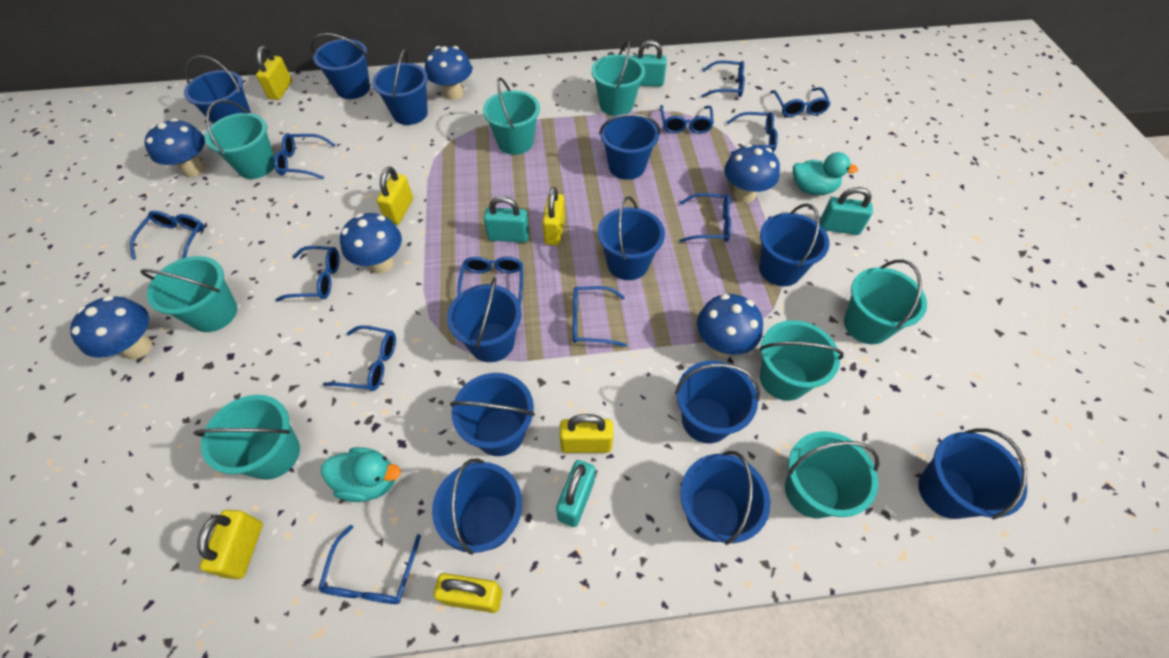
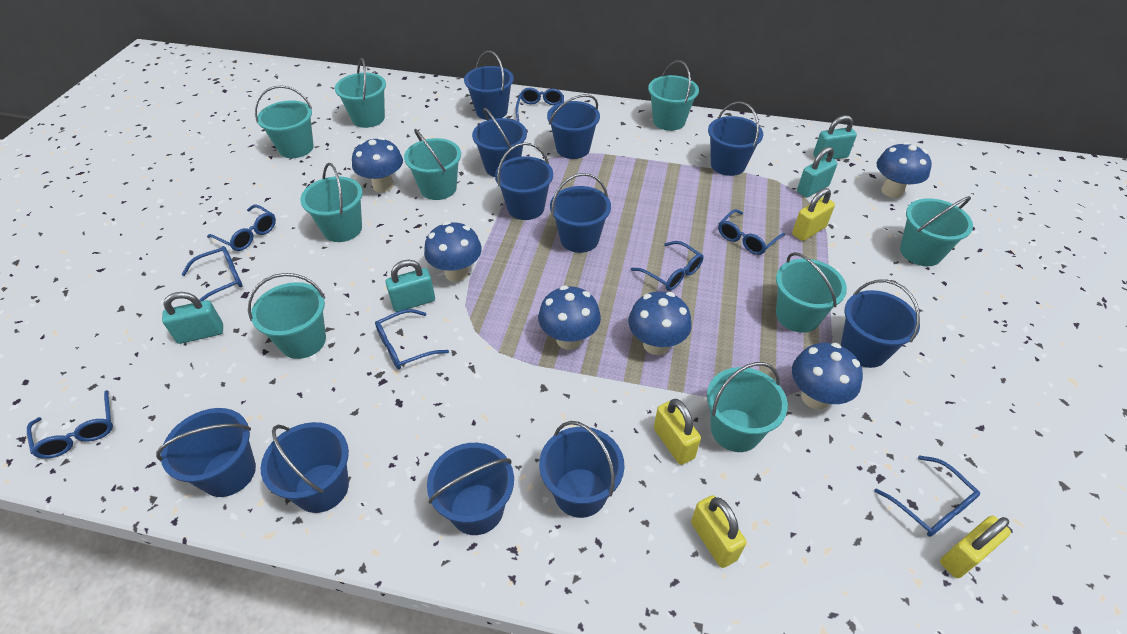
blue bucket: 12 -> 11
blue glasses: 12 -> 8
turquoise bucket: 8 -> 9
turquoise duck: 2 -> 0
yellow padlock: 6 -> 4

